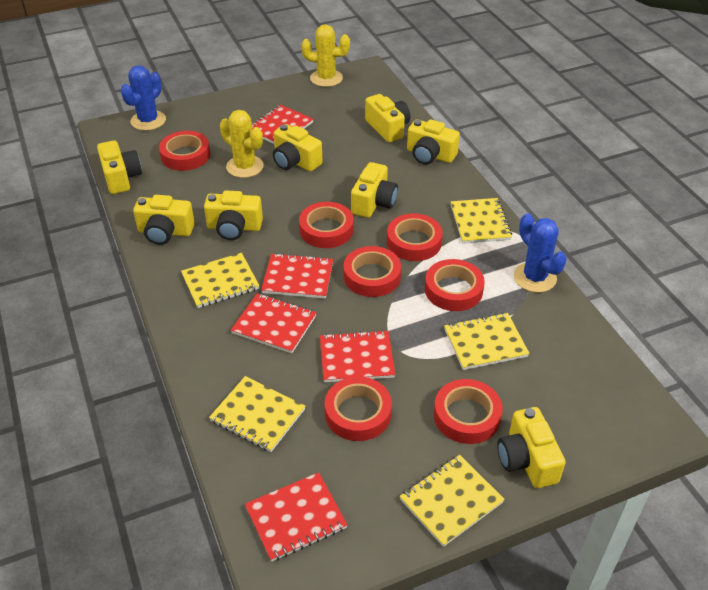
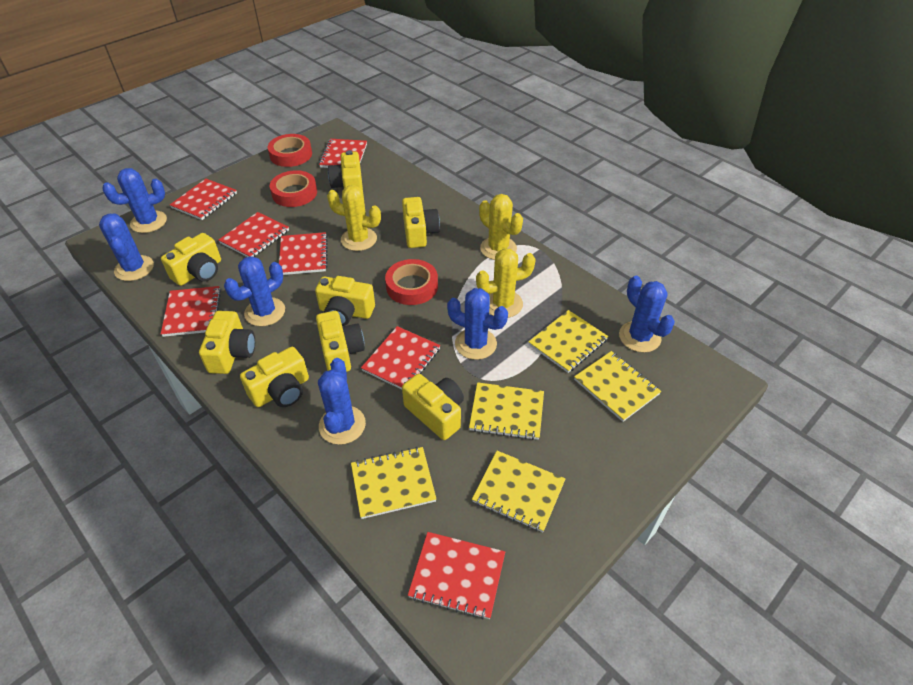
blue cactus: 2 -> 6
red notebook: 5 -> 7
red tape: 7 -> 3
yellow cactus: 2 -> 3

